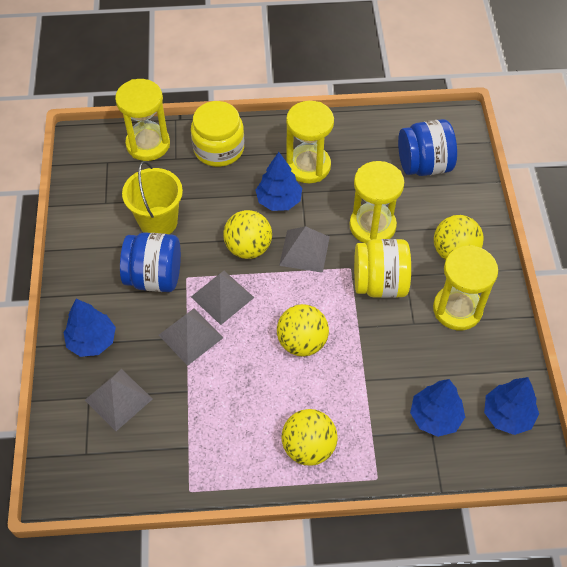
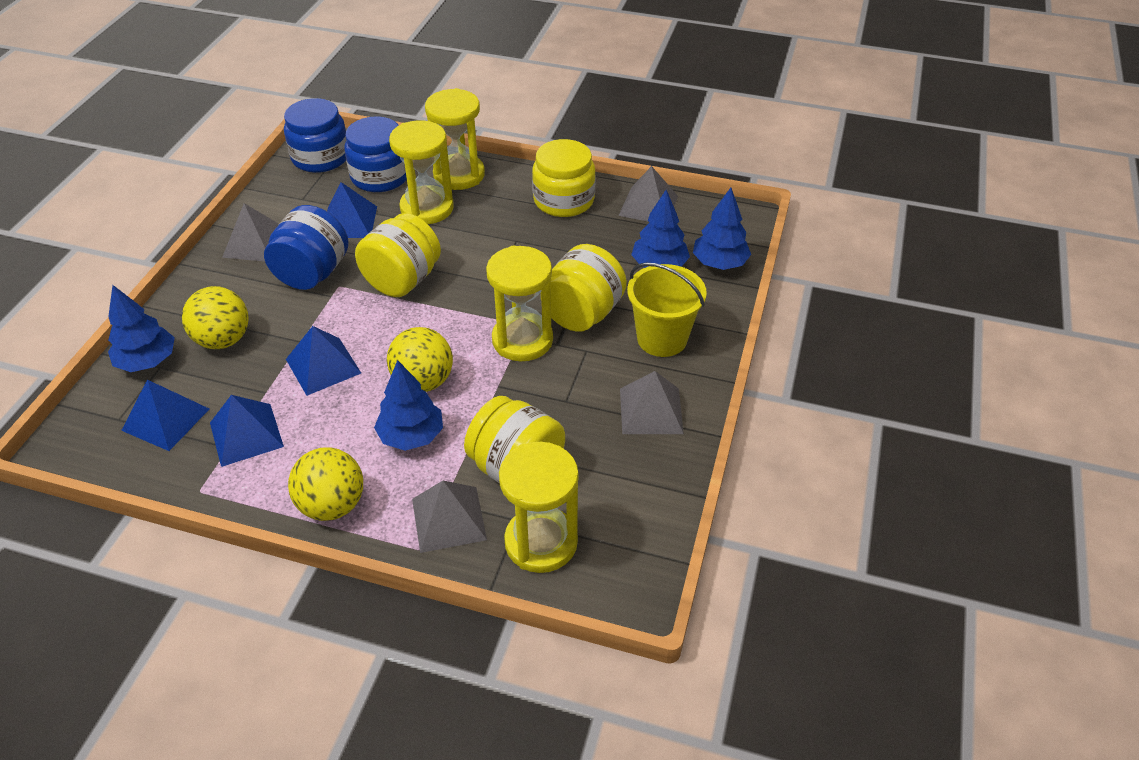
blue jar: 2 -> 3
blue pyramid: 0 -> 4
yellow ball: 4 -> 3
yellow jar: 2 -> 4

